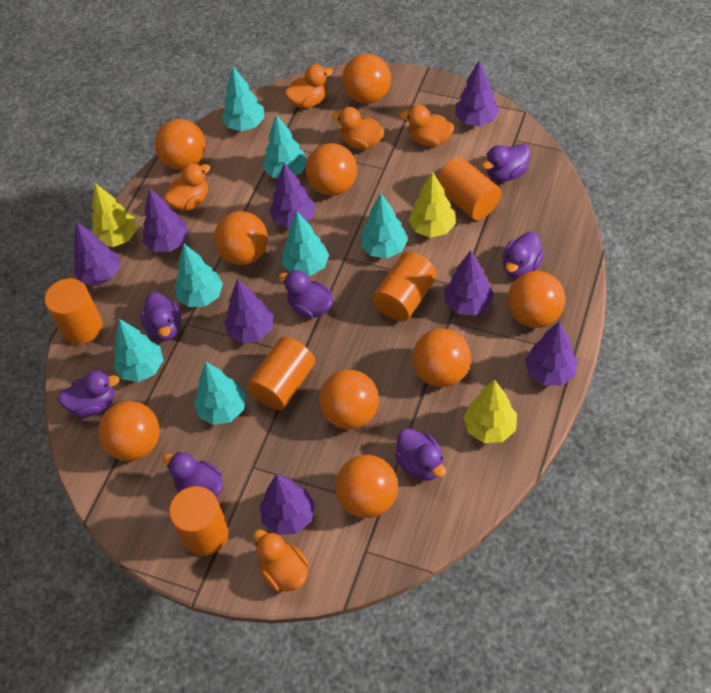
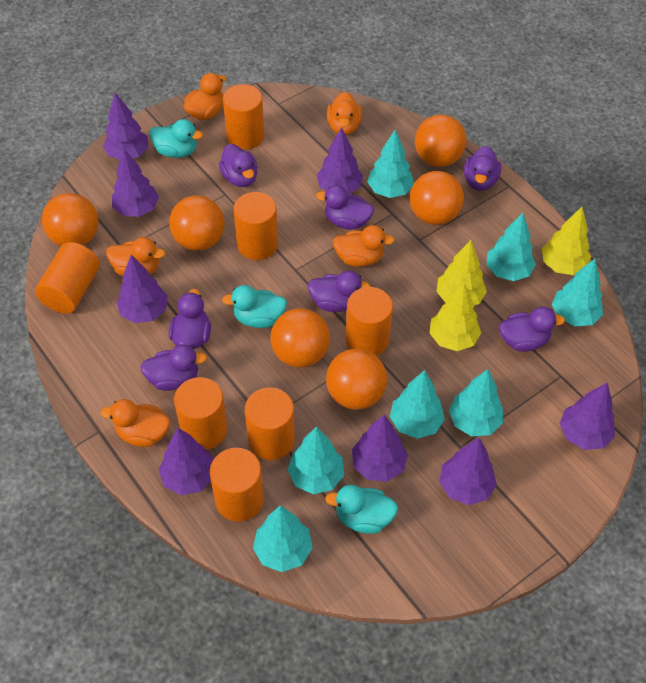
orange ball: 9 -> 6
orange cylinder: 5 -> 7
turquoise duck: 0 -> 3

